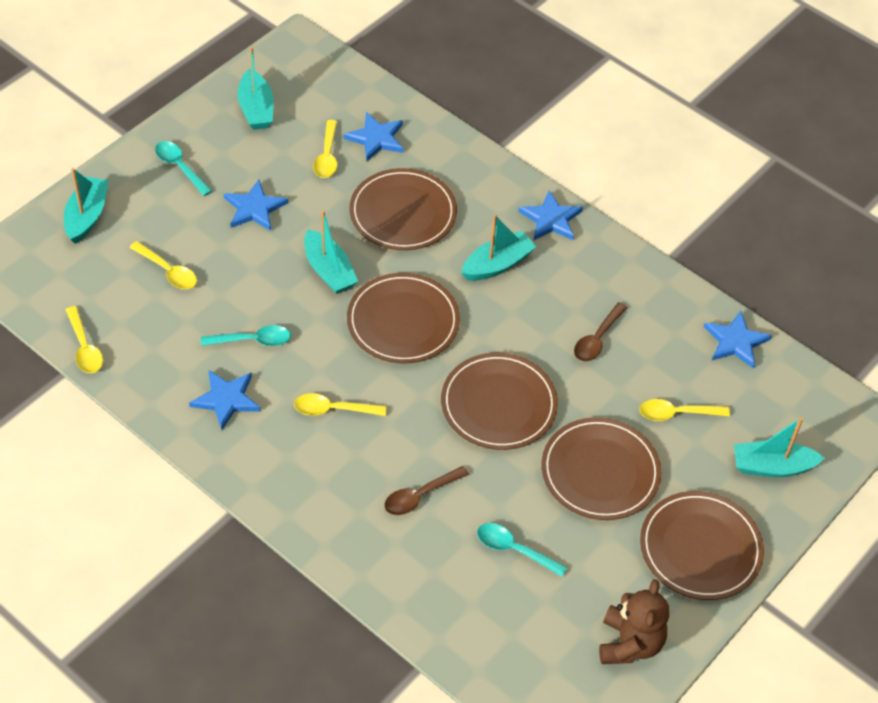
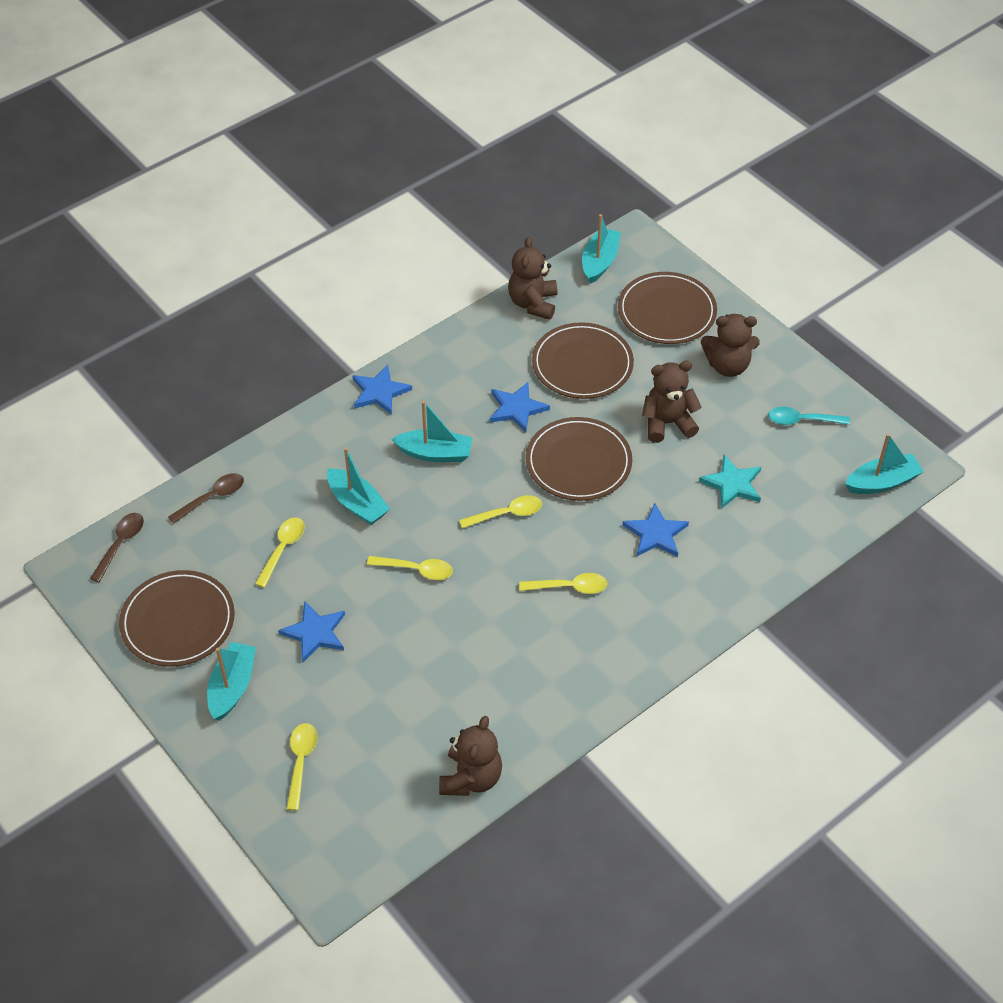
blue star: 5 -> 4
brown plate: 5 -> 4
brown teddy bear: 1 -> 4
turquoise spoon: 3 -> 1
turquoise star: 0 -> 1

